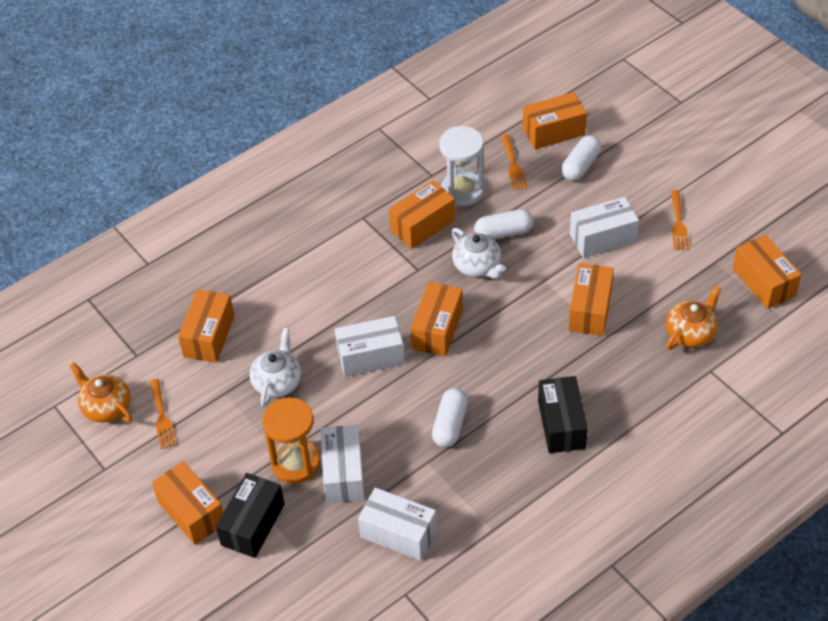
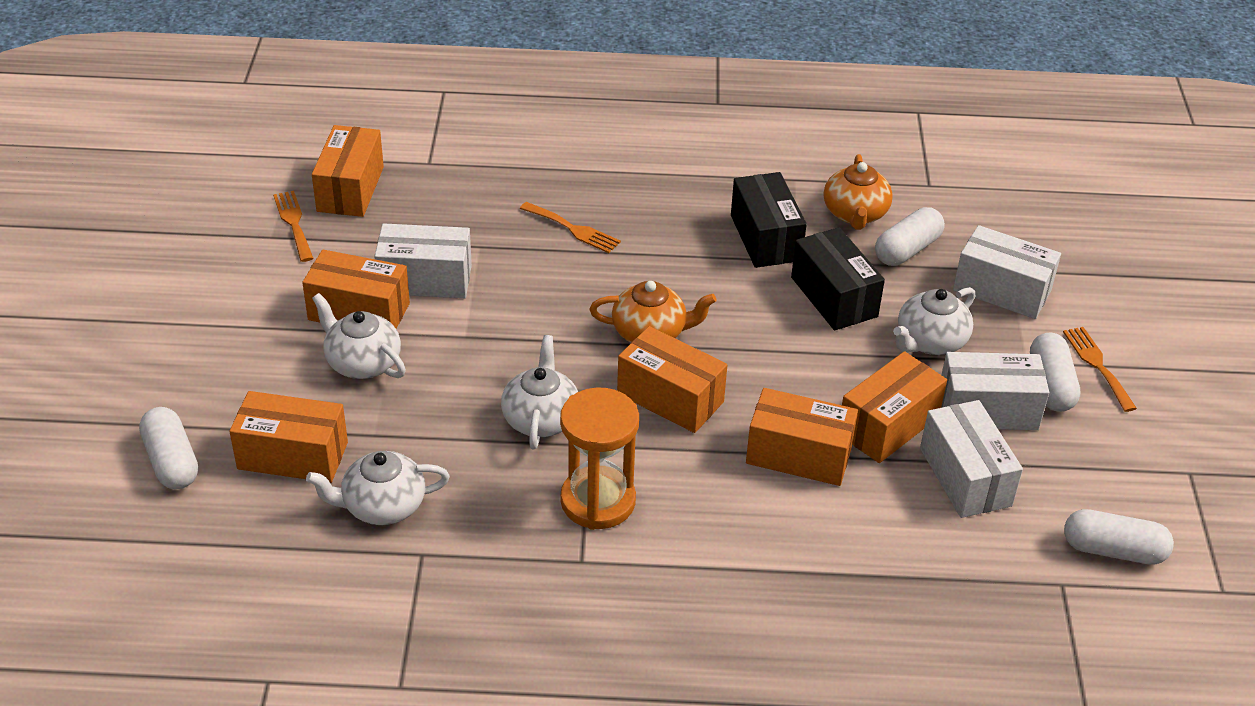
orange box: 7 -> 6
white capsule: 3 -> 4
white hourglass: 1 -> 0
white teapot: 2 -> 4

